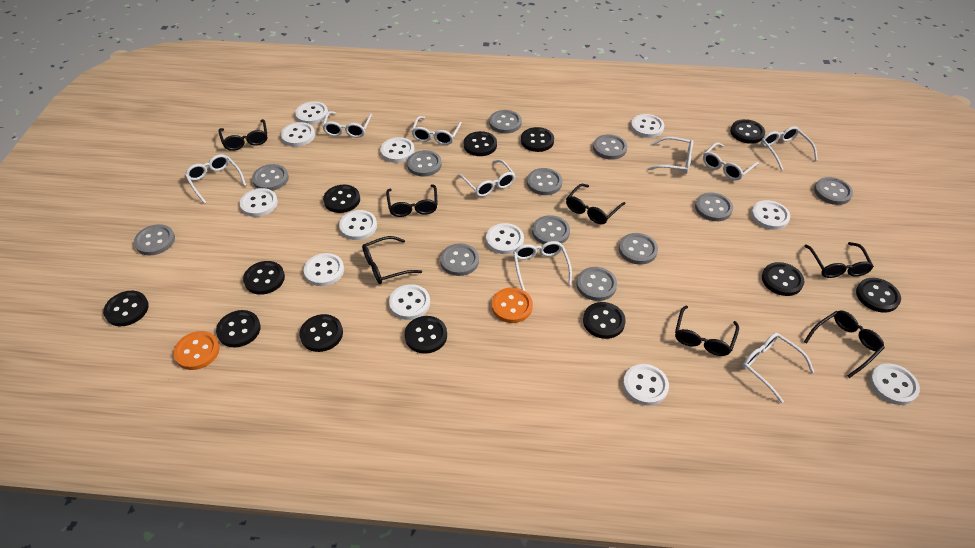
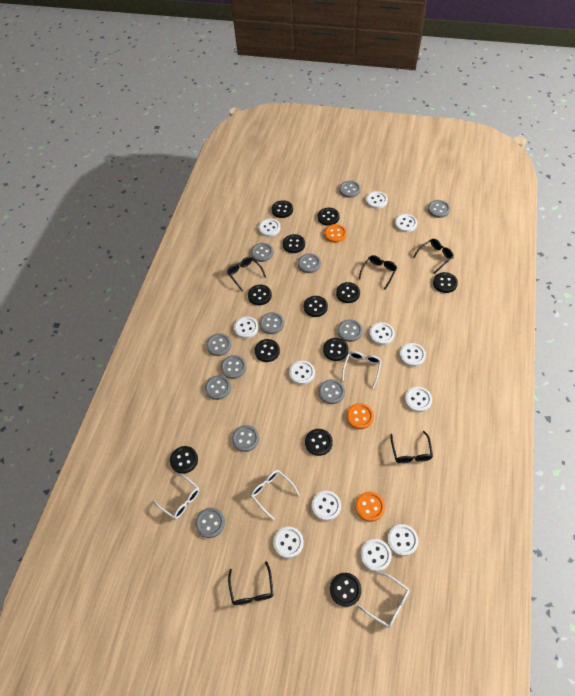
black glasses: 7 -> 5
orange button: 2 -> 3
white glasses: 9 -> 4

